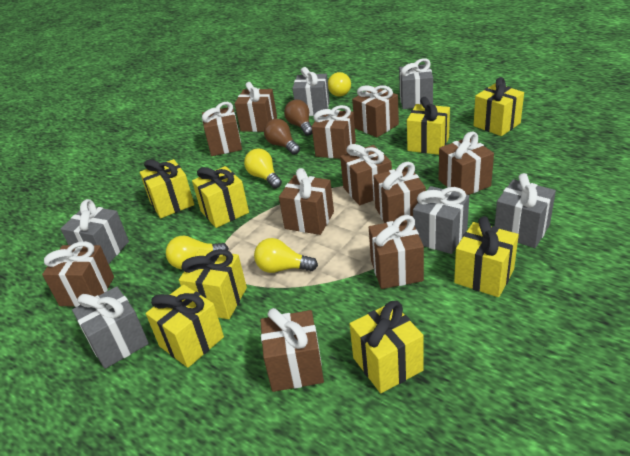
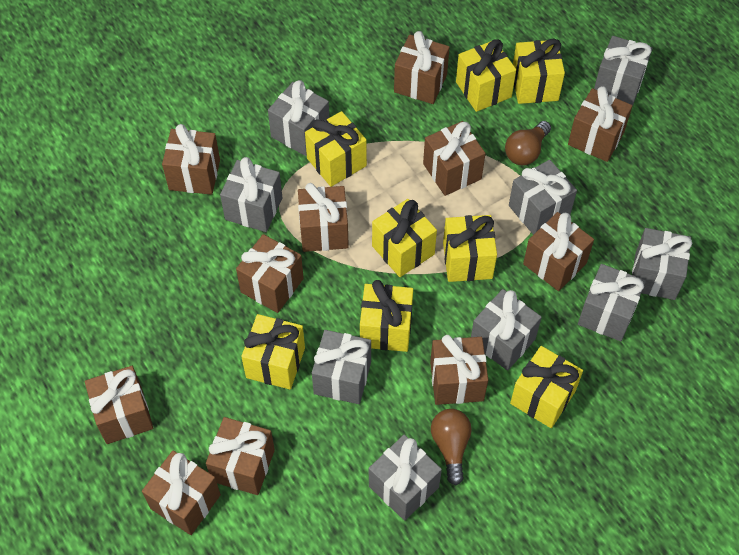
grey gift: 6 -> 9
yellow light bulb: 4 -> 0

